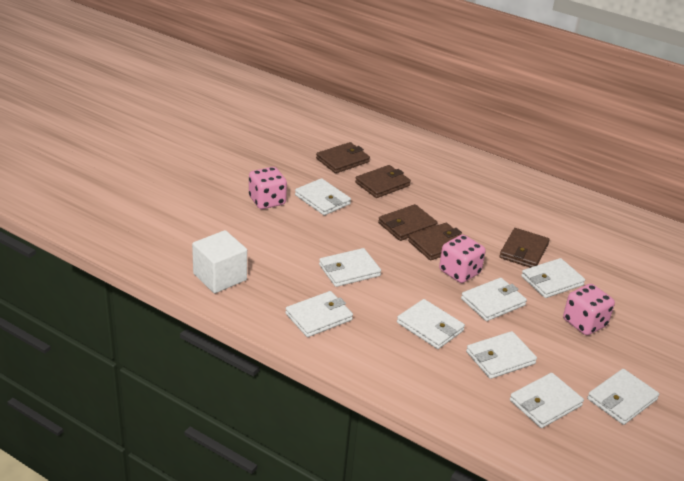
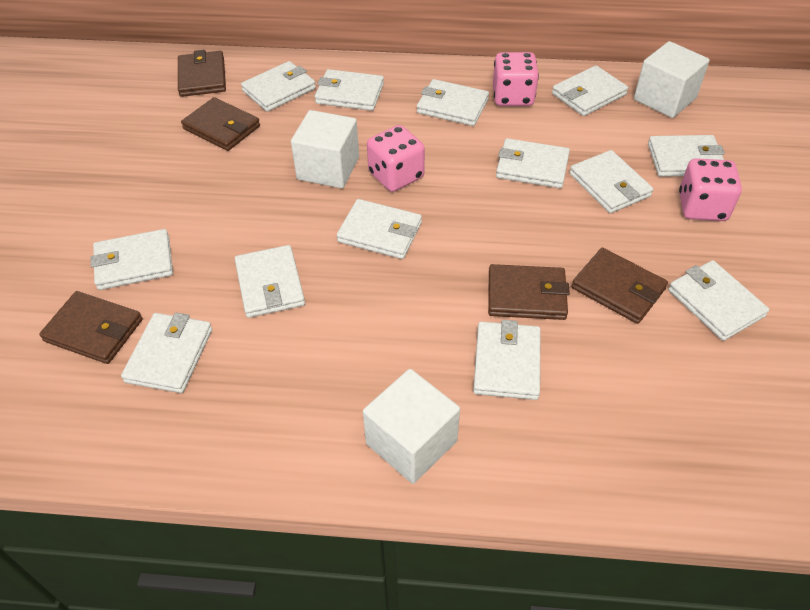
white cube: 1 -> 3
white wallet: 9 -> 13

